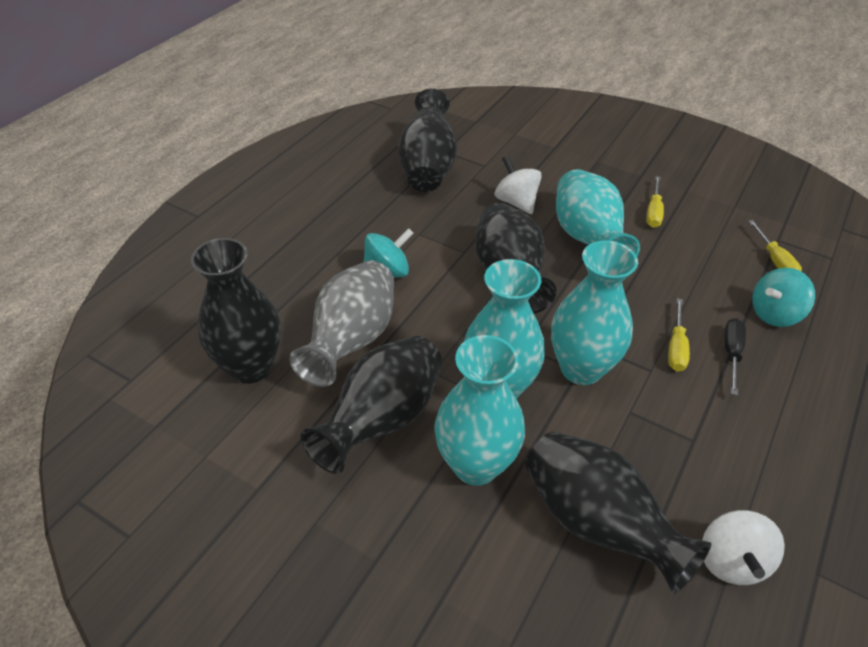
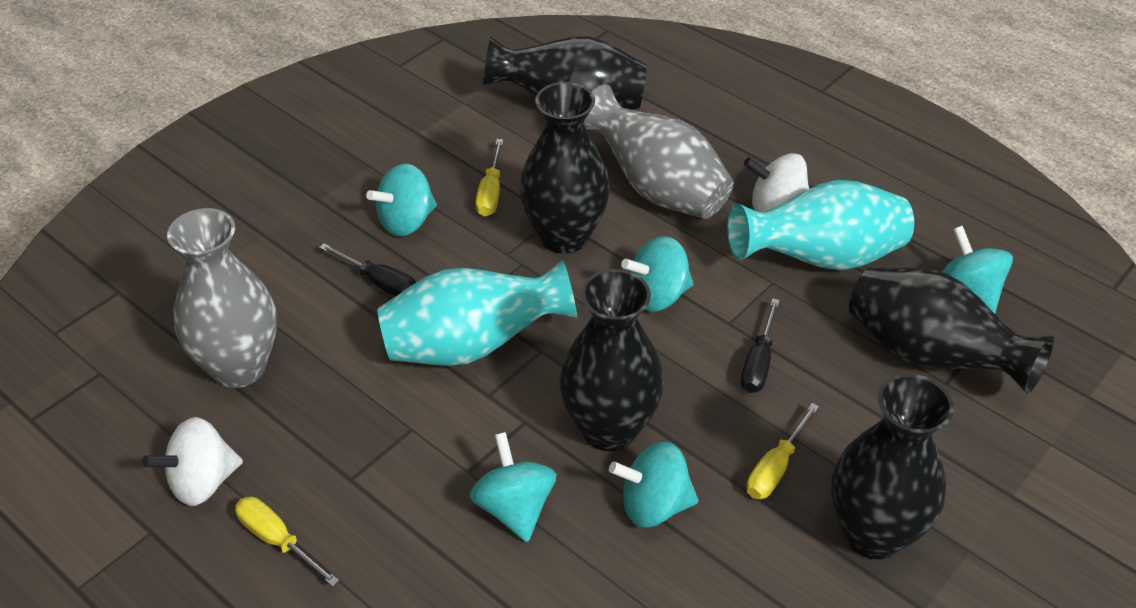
black screwdriver: 1 -> 2
grey vase: 1 -> 2
turquoise spinning top: 2 -> 5
turquoise vase: 4 -> 2

